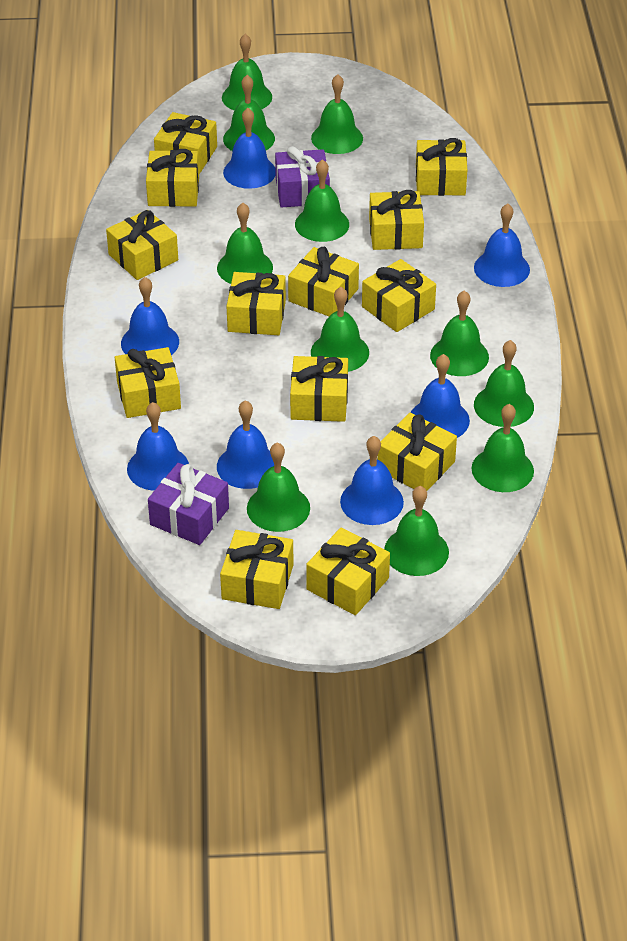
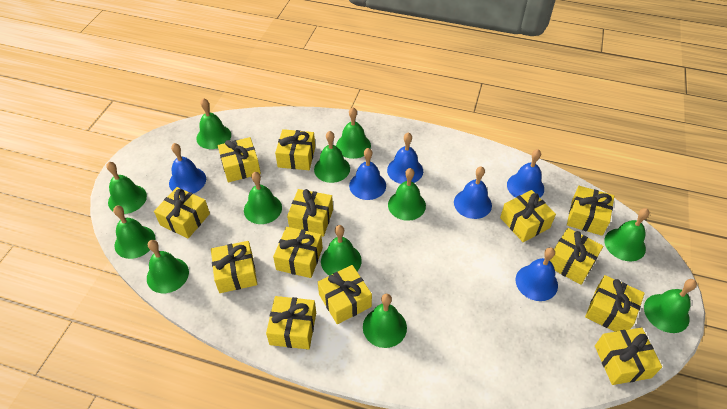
blue bell: 7 -> 6
green bell: 11 -> 12
purple gift: 2 -> 0

